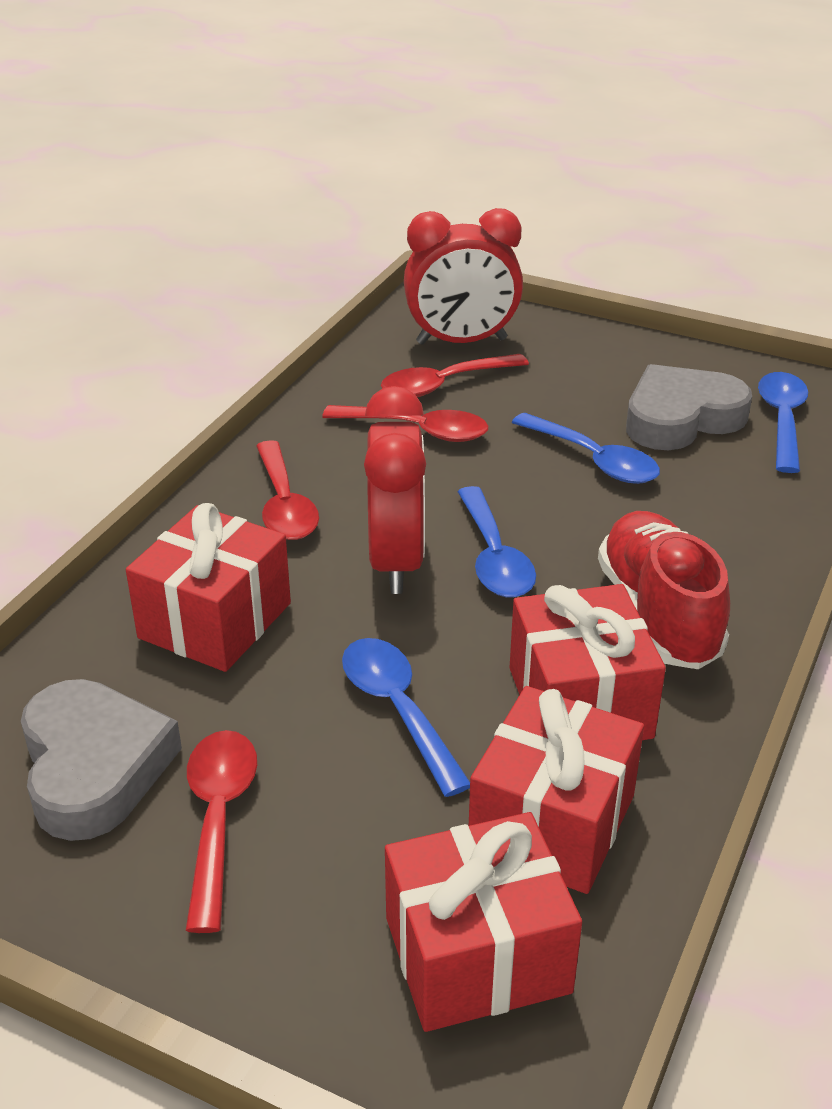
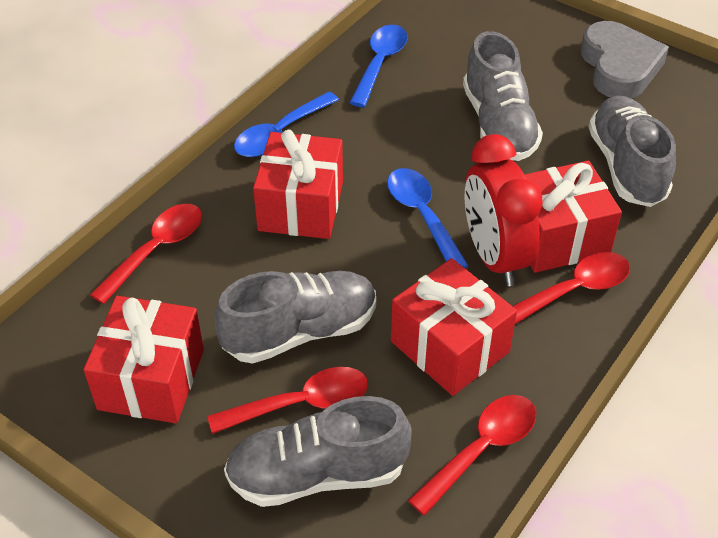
blue spoon: 4 -> 3
grey heart: 2 -> 1
grey shoe: 0 -> 4
red clock: 2 -> 1
red shoe: 1 -> 0

